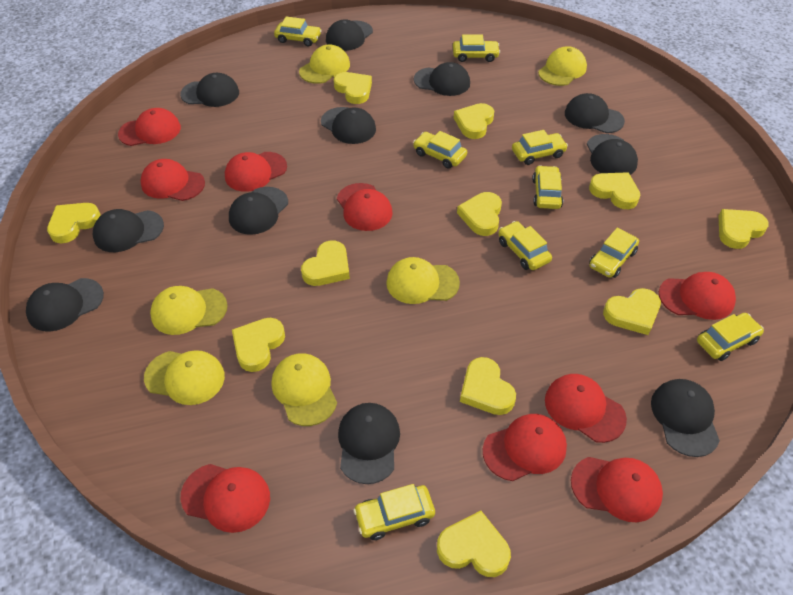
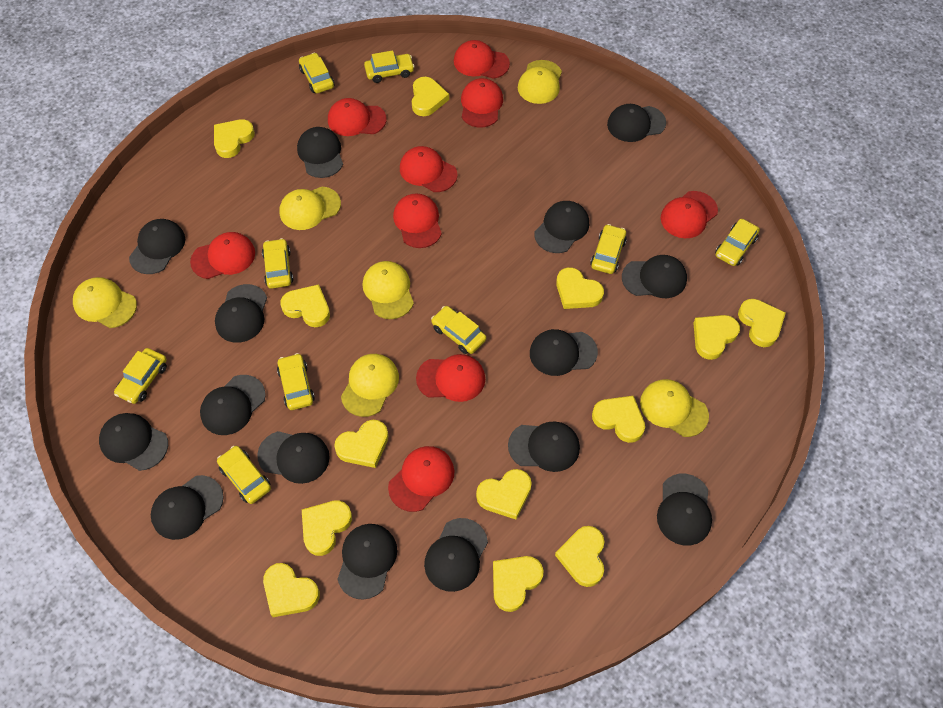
black cap: 11 -> 15
yellow heart: 11 -> 13

